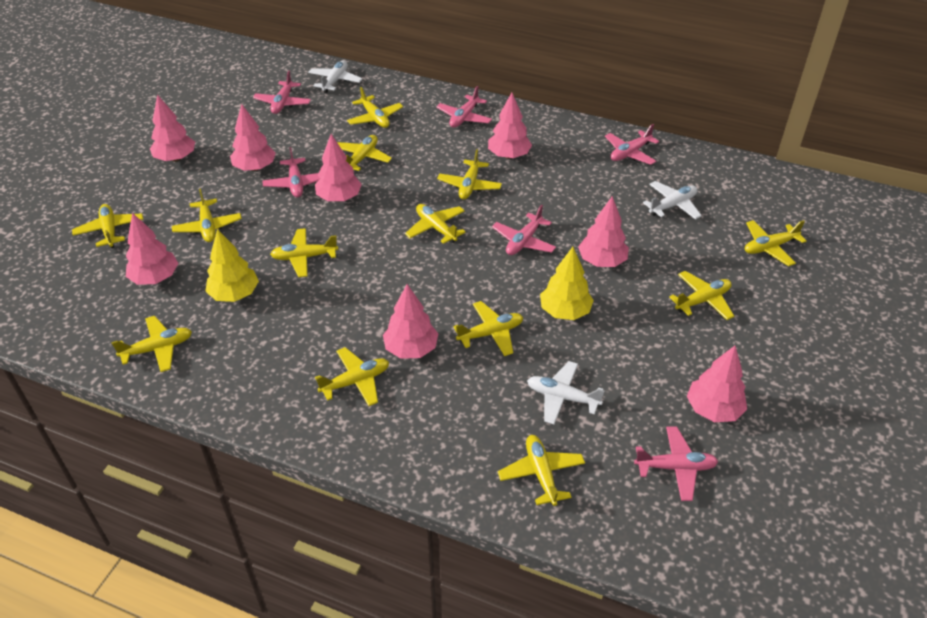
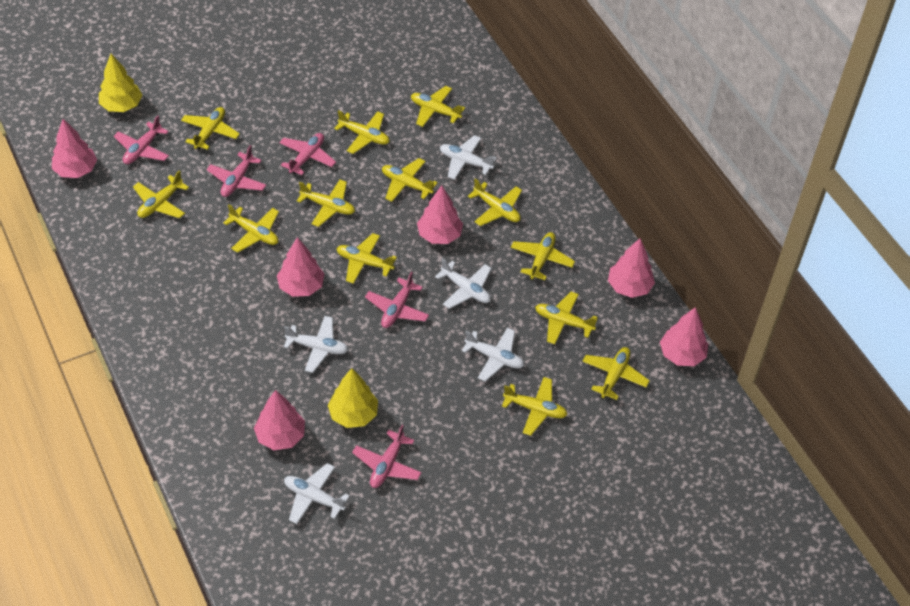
pink plane: 6 -> 5
pink tree: 8 -> 6
white plane: 3 -> 5

